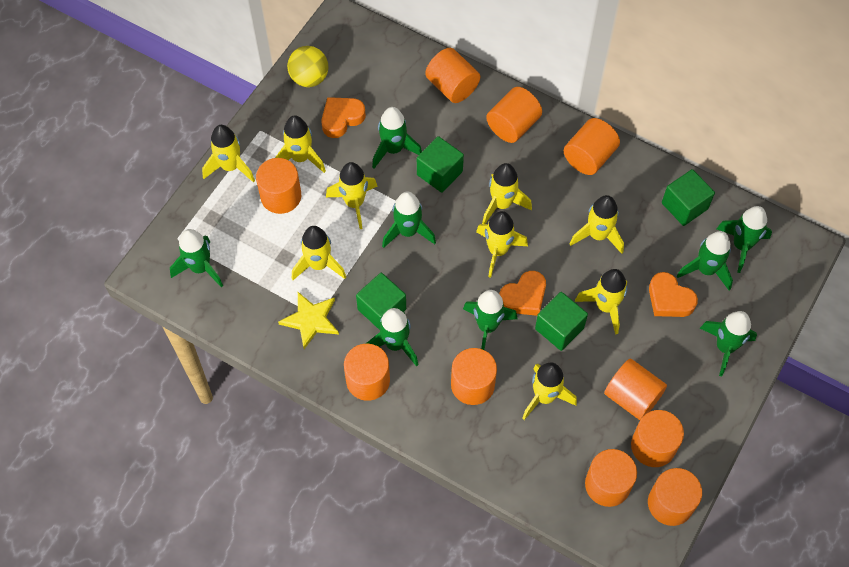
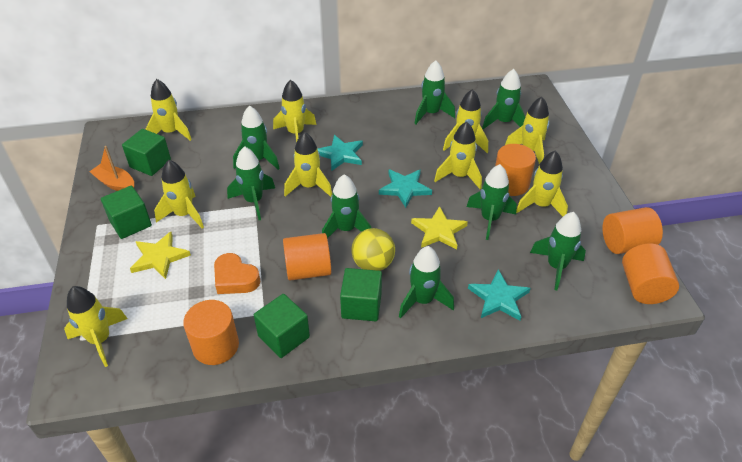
orange boat: 0 -> 1
orange cylinder: 10 -> 5
orange heart: 3 -> 1
turquoise star: 0 -> 3
yellow star: 1 -> 2

